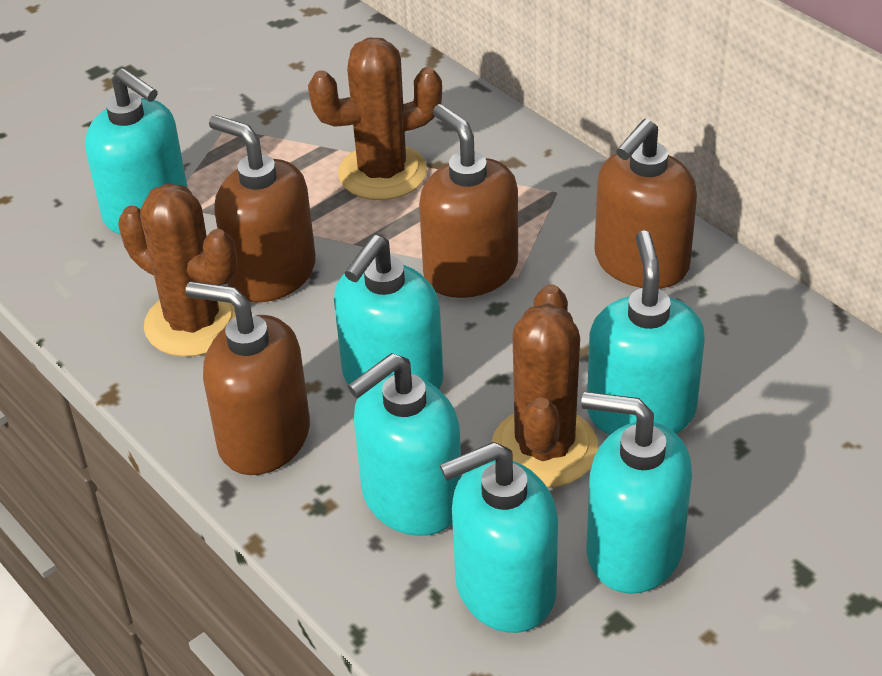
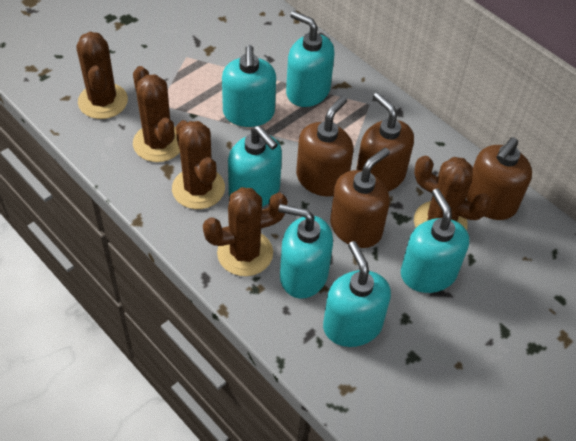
brown cactus: 3 -> 5

